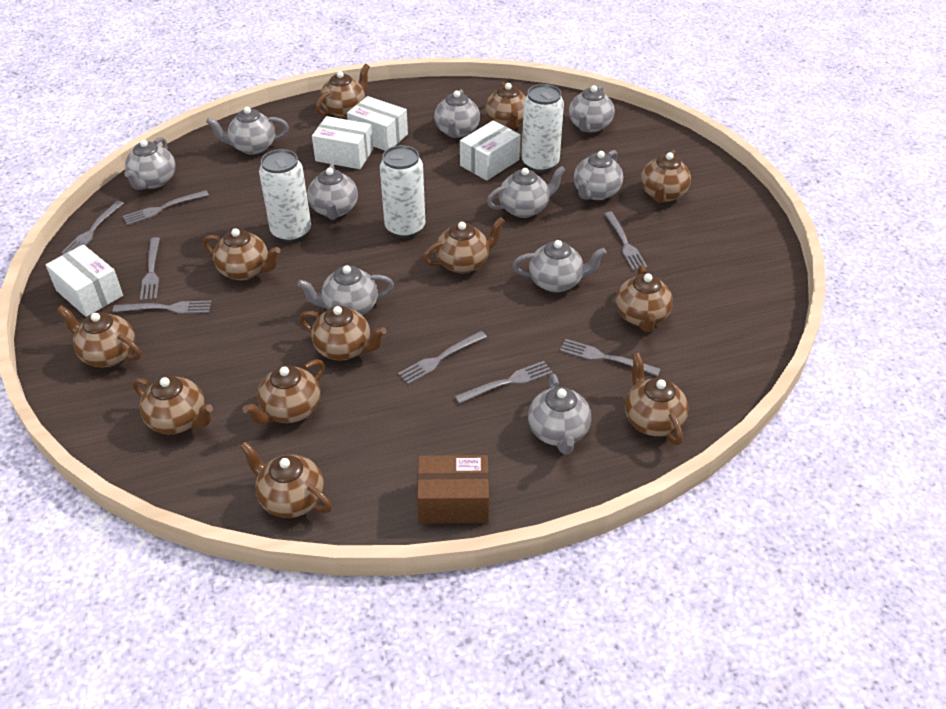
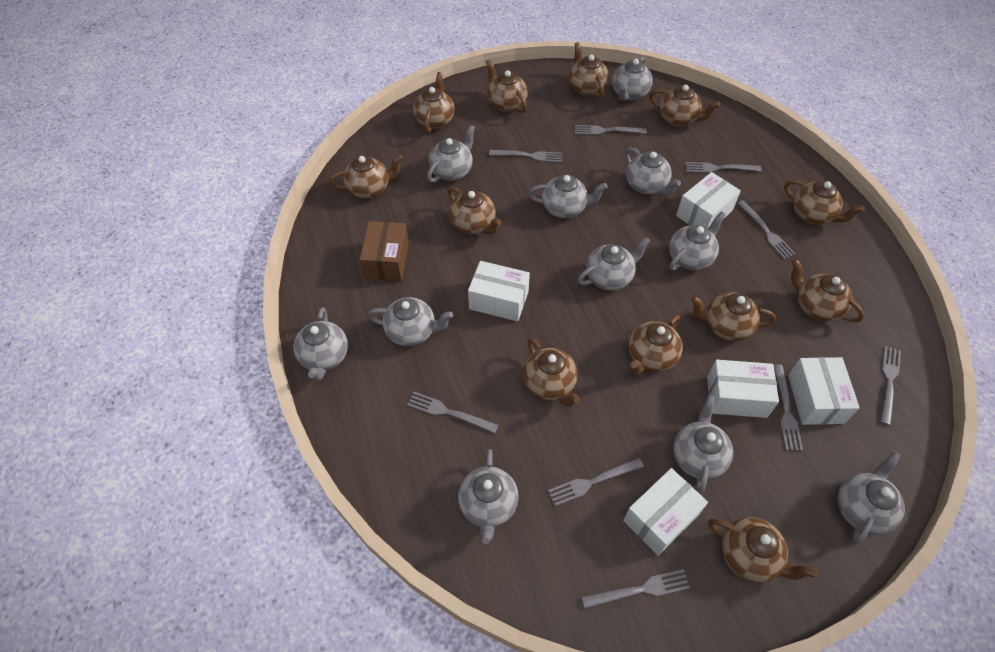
grey fork: 8 -> 9
grey teapot: 10 -> 11
white box: 4 -> 5
white can: 3 -> 0

